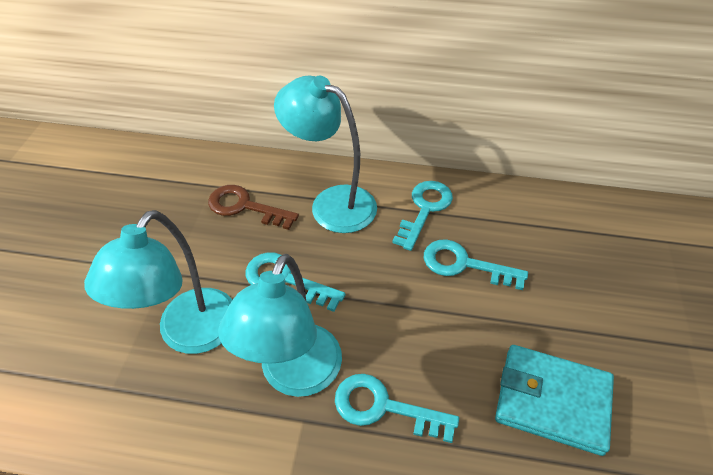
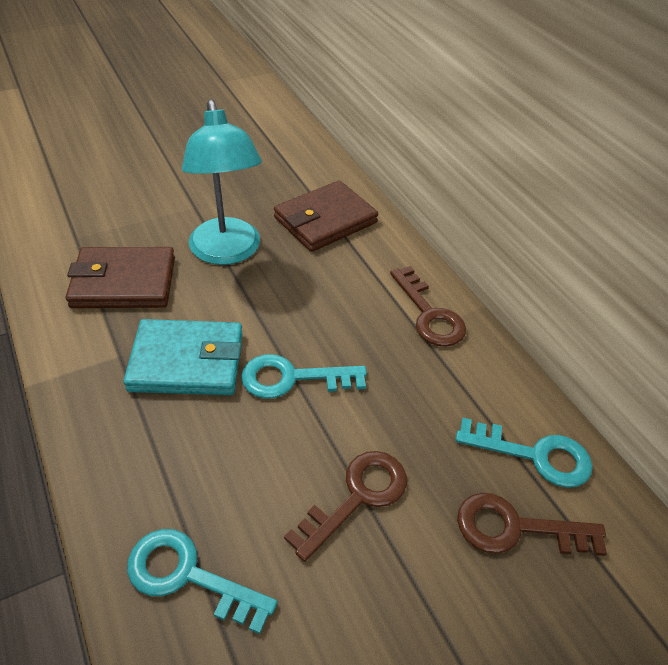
brown key: 1 -> 3
brown wallet: 0 -> 2
turquoise key: 4 -> 3
turquoise lamp: 3 -> 1

